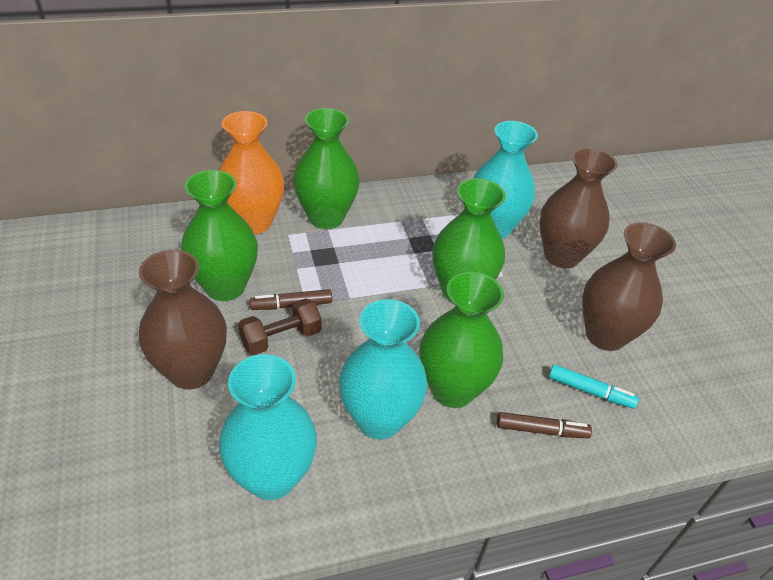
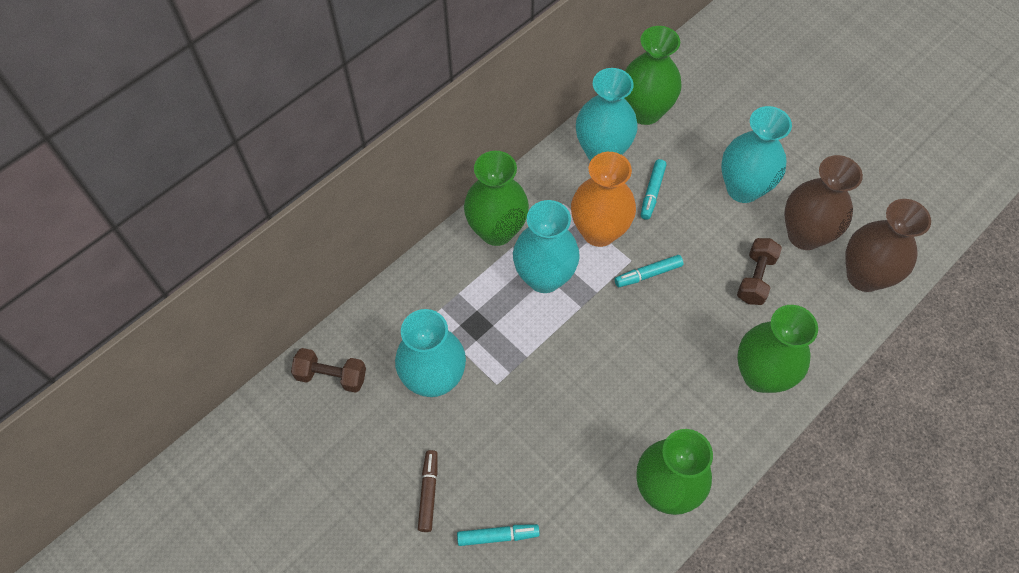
brown dumbbell: 1 -> 2
brown marker: 2 -> 1
brown vase: 3 -> 2
turquoise marker: 1 -> 3
turquoise vase: 3 -> 4

